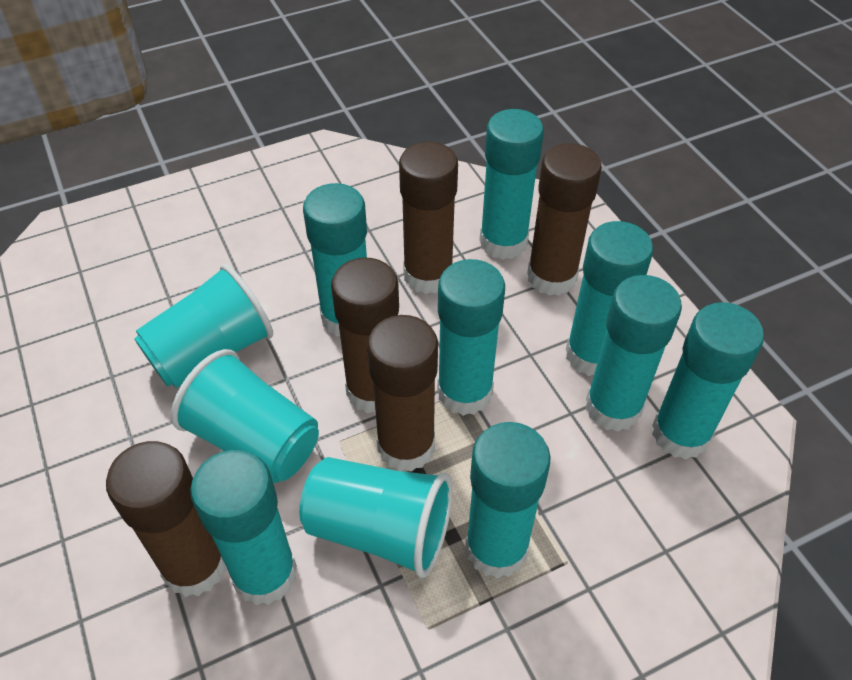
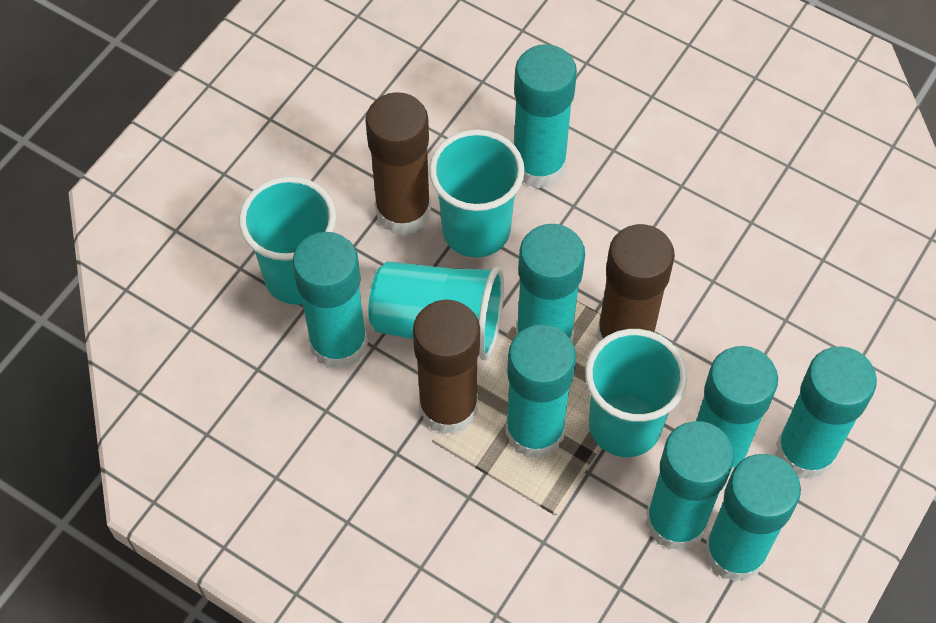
brown glue stick: 5 -> 3
turquoise cup: 3 -> 4

